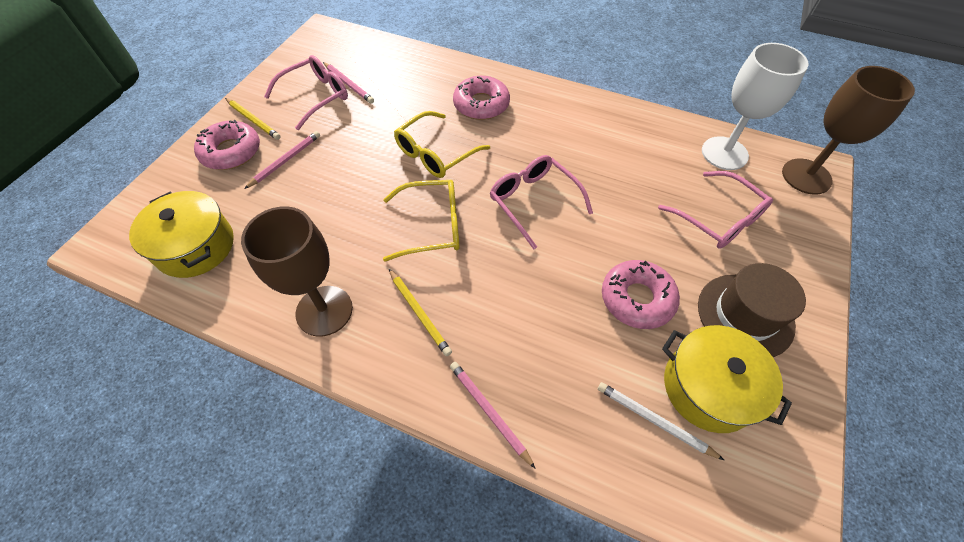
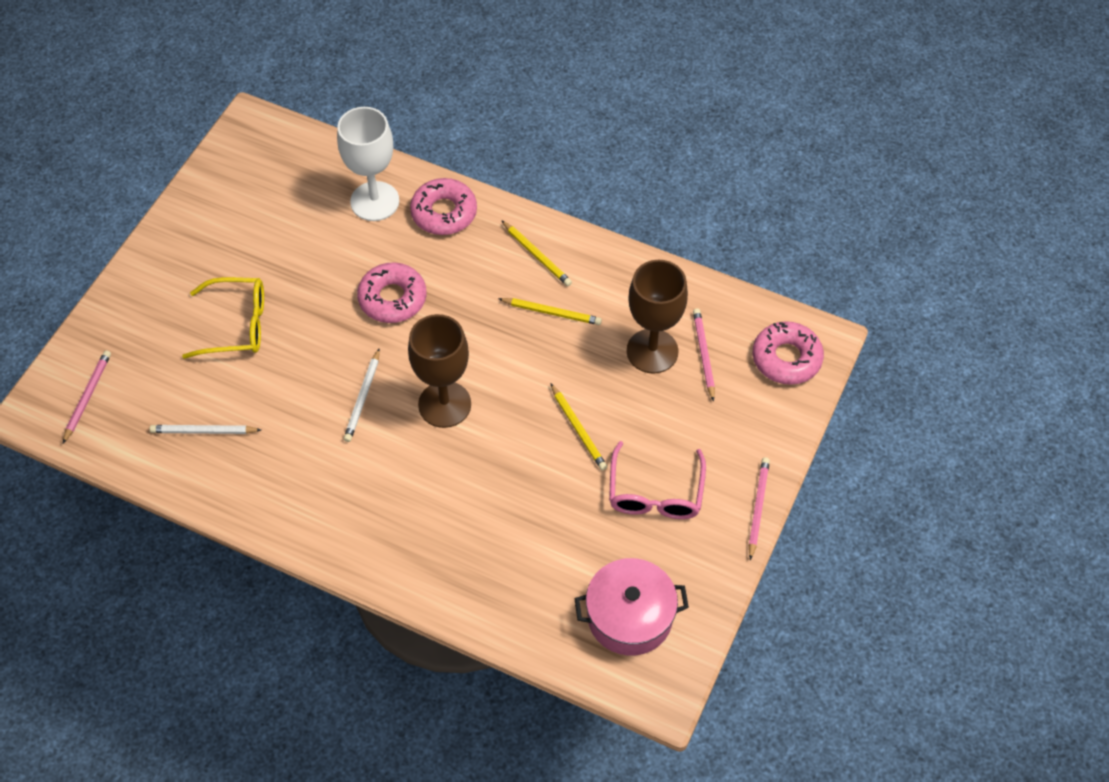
brown hat: 1 -> 0
pink glasses: 3 -> 1
pink pot: 0 -> 1
white pencil: 1 -> 2
yellow glasses: 2 -> 1
yellow pencil: 2 -> 3
yellow pot: 2 -> 0

